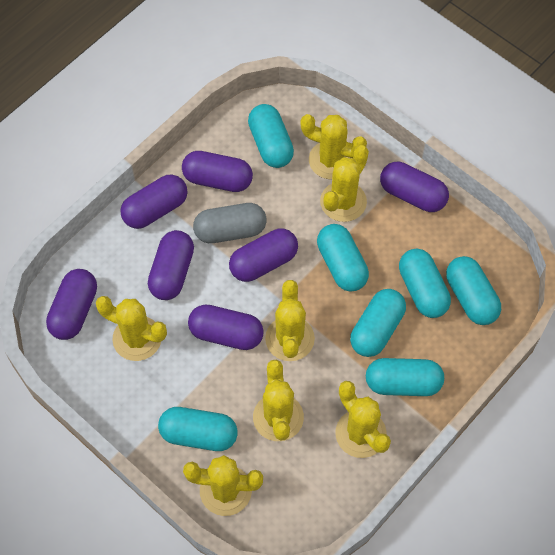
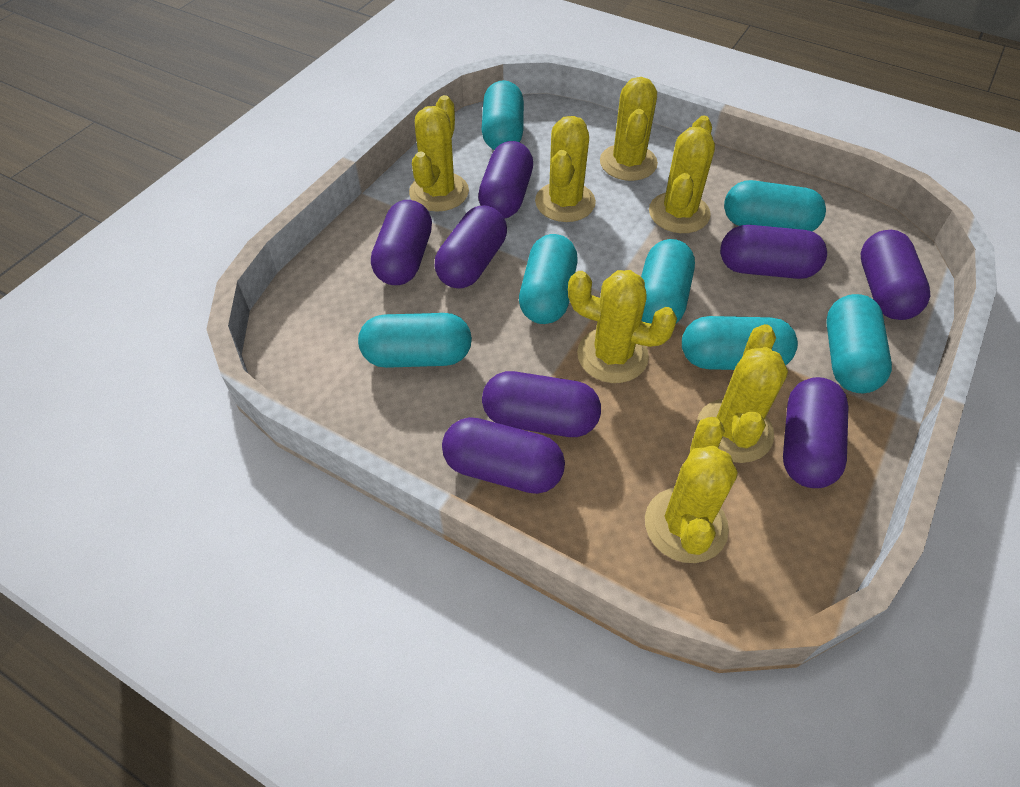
grey capsule: 1 -> 0
purple capsule: 7 -> 8

